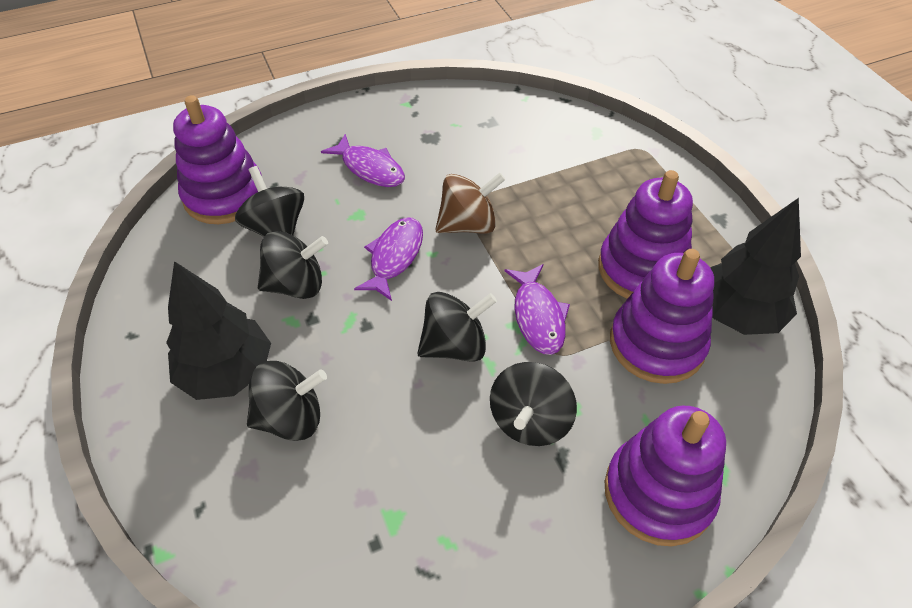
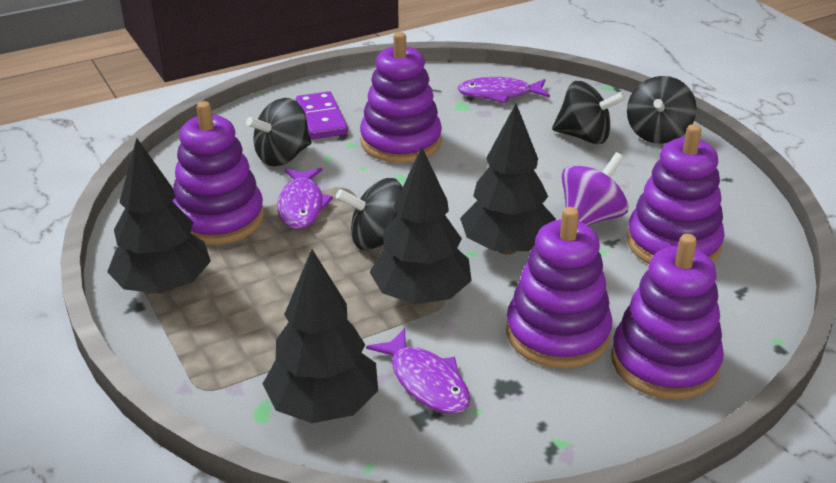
black spinning top: 5 -> 4
black tree: 2 -> 4
brown spinning top: 1 -> 0
purple domino: 0 -> 1
purple spinning top: 0 -> 1
purple stacking toy: 4 -> 5

